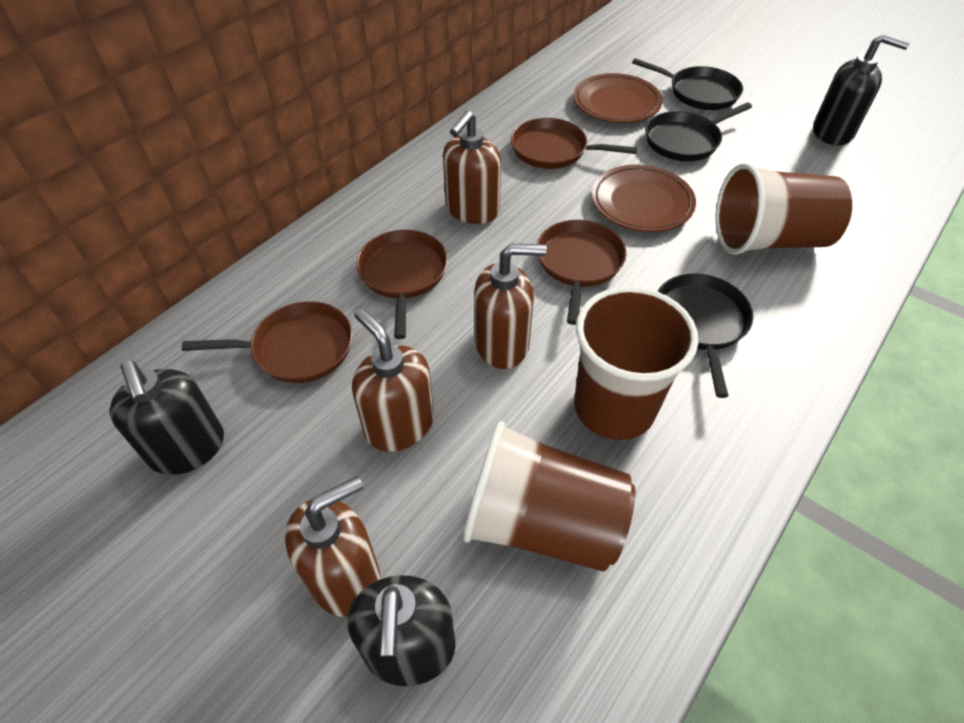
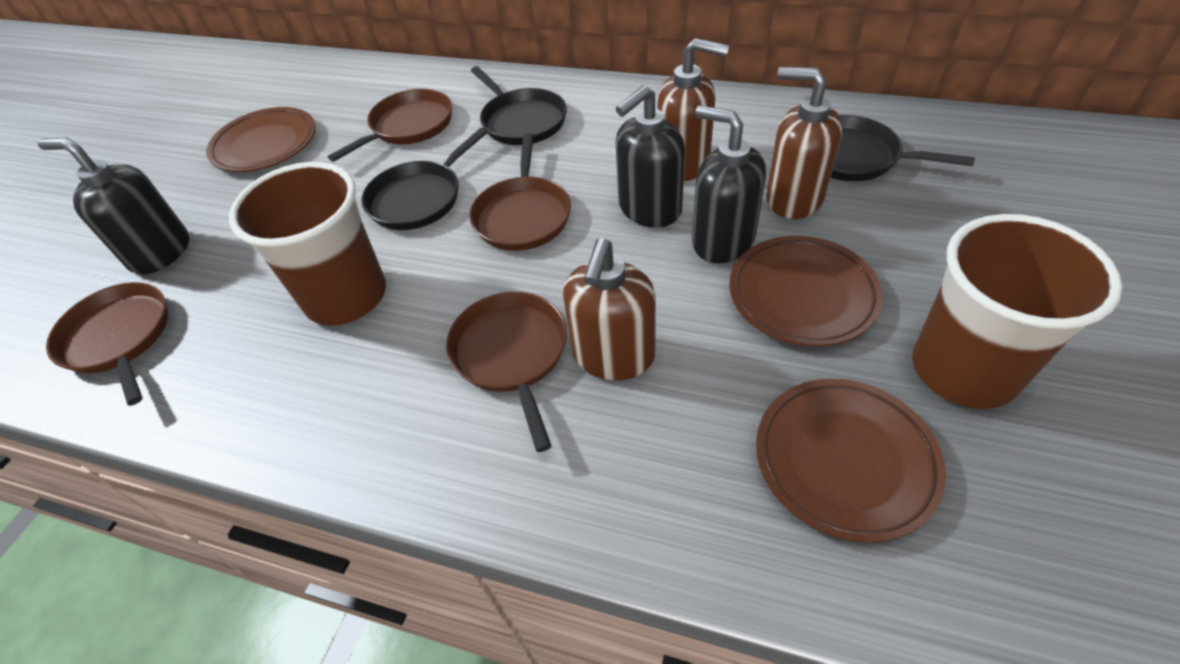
brown cup: 3 -> 2
brown plate: 2 -> 3
brown soap dispenser: 4 -> 3

